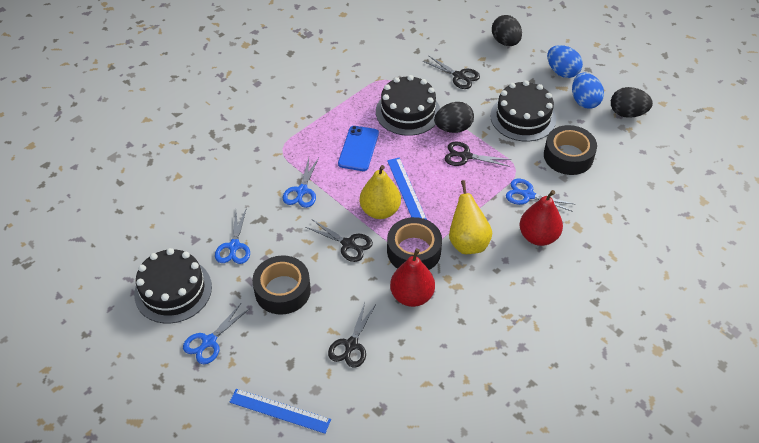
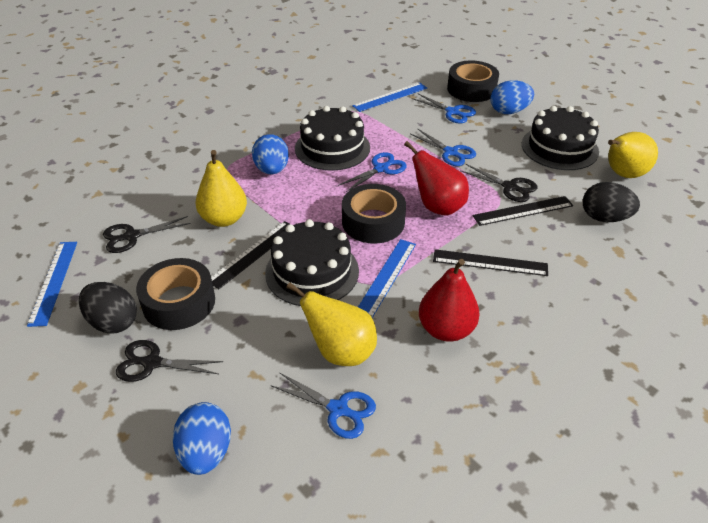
black egg: 3 -> 2
black ruler: 0 -> 3
black scissors: 4 -> 3
blue egg: 2 -> 3
blue phone: 1 -> 0
blue ruler: 2 -> 3
yellow pear: 2 -> 3

